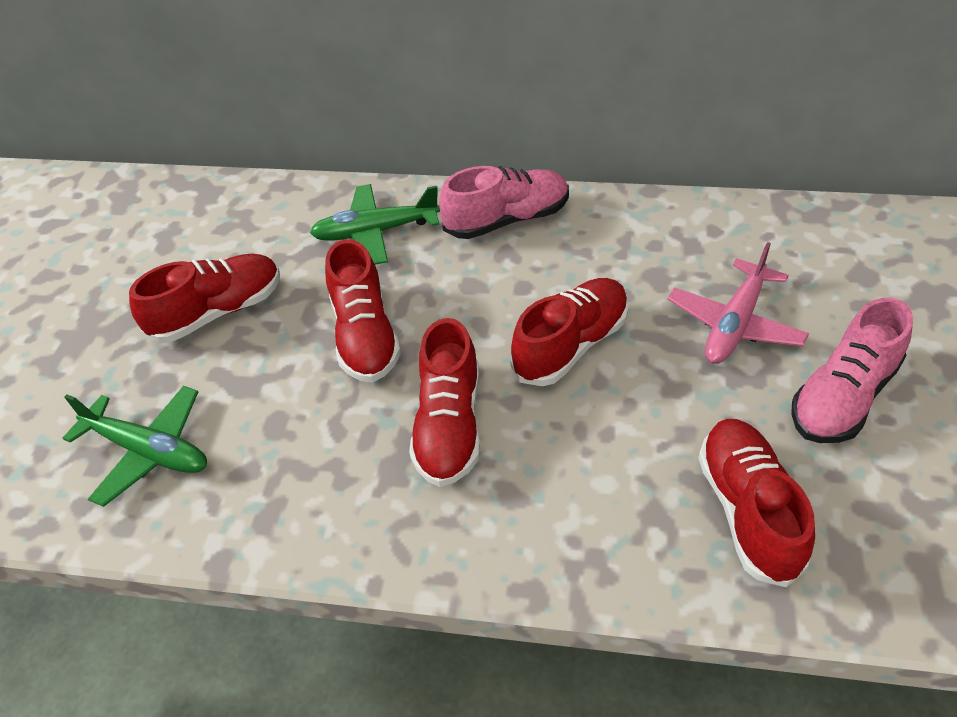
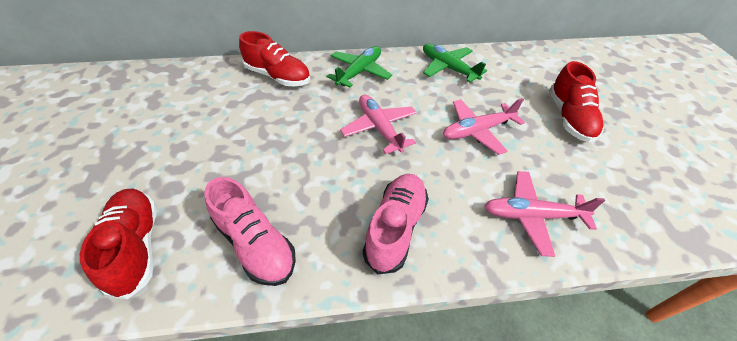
pink plane: 1 -> 3
red shoe: 5 -> 3

